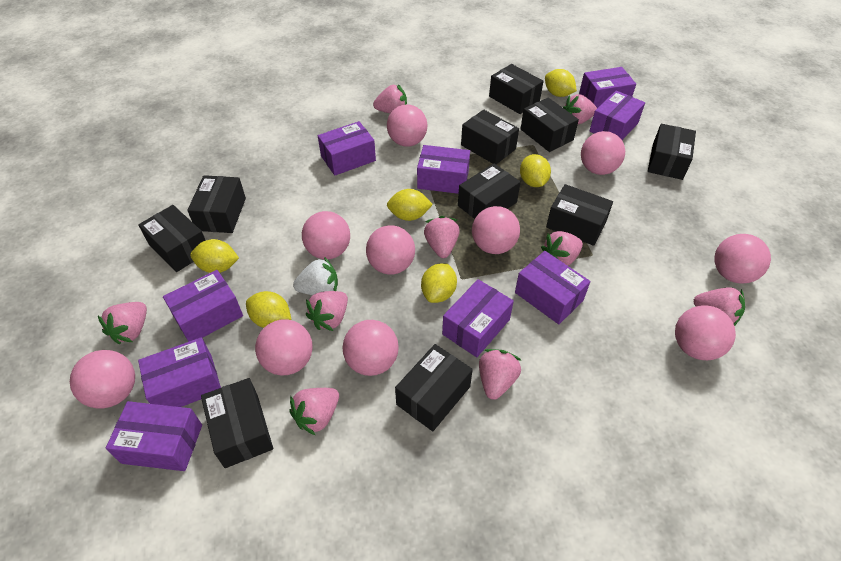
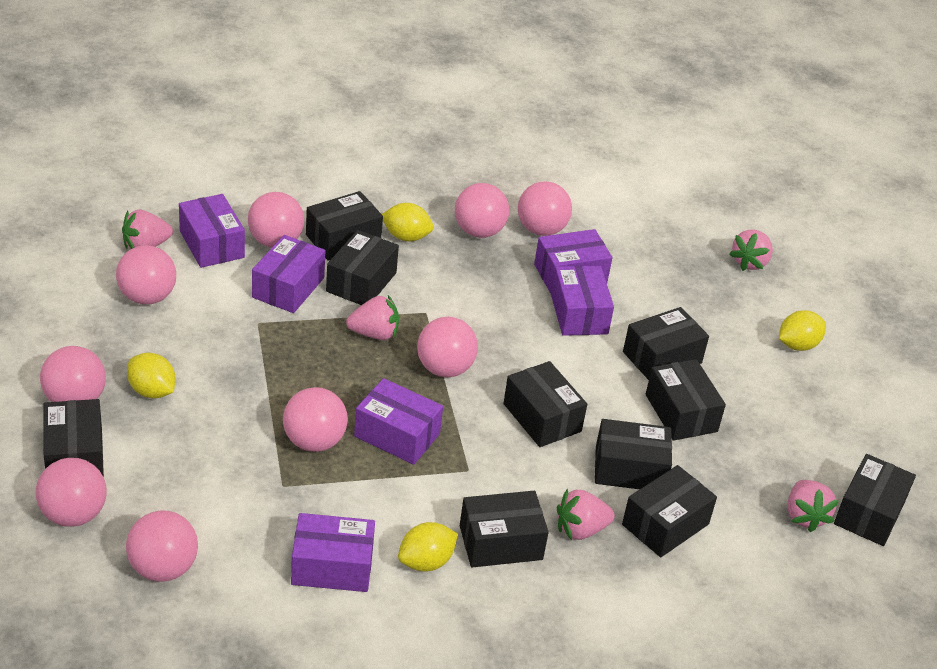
pink ball: 10 -> 9
pink strawberry: 9 -> 5
purple box: 9 -> 6
white strawberry: 1 -> 0
yellow lemon: 6 -> 4

